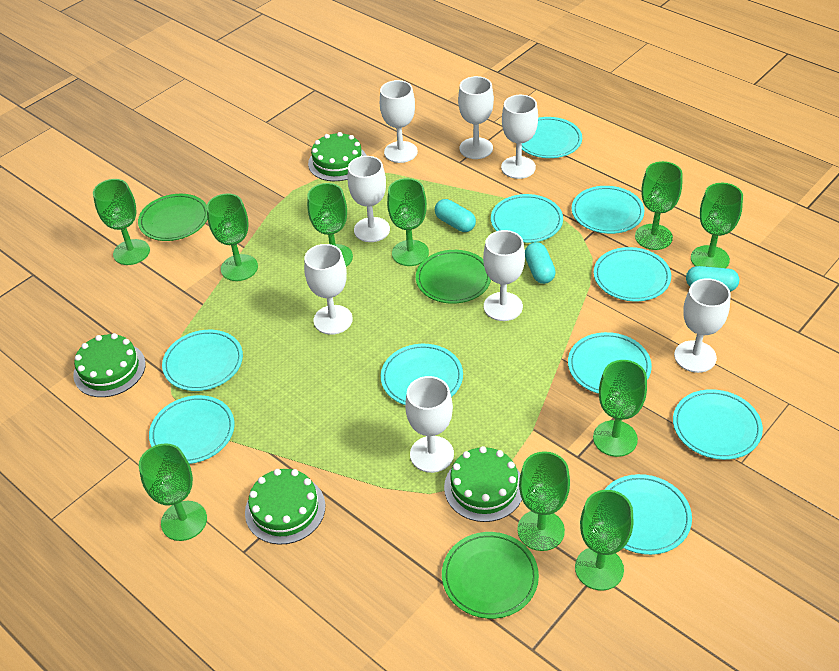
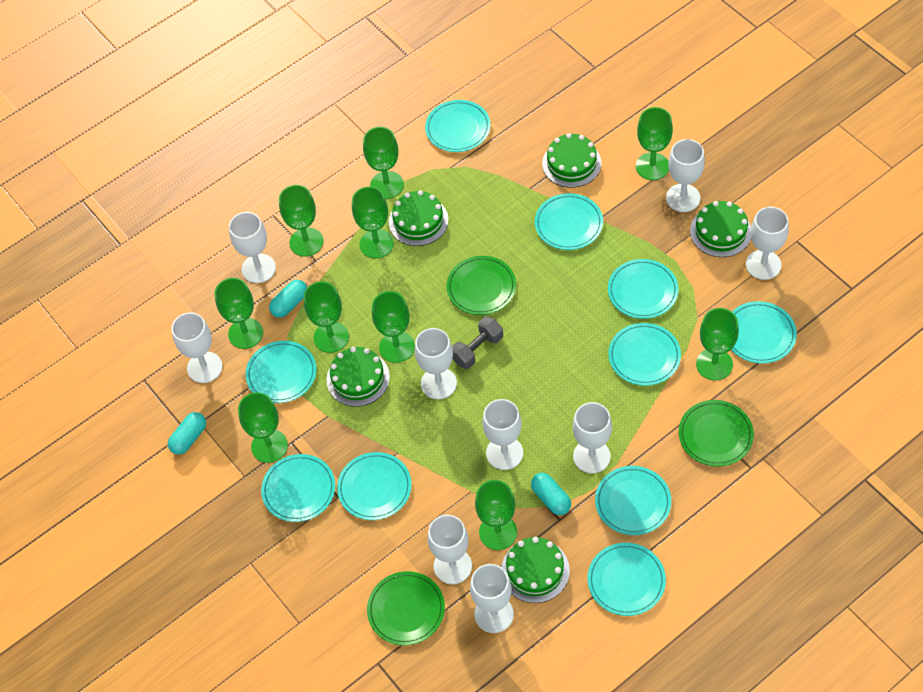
green cake: 4 -> 5
grey dumbbell: 0 -> 1
white goblet: 8 -> 9

